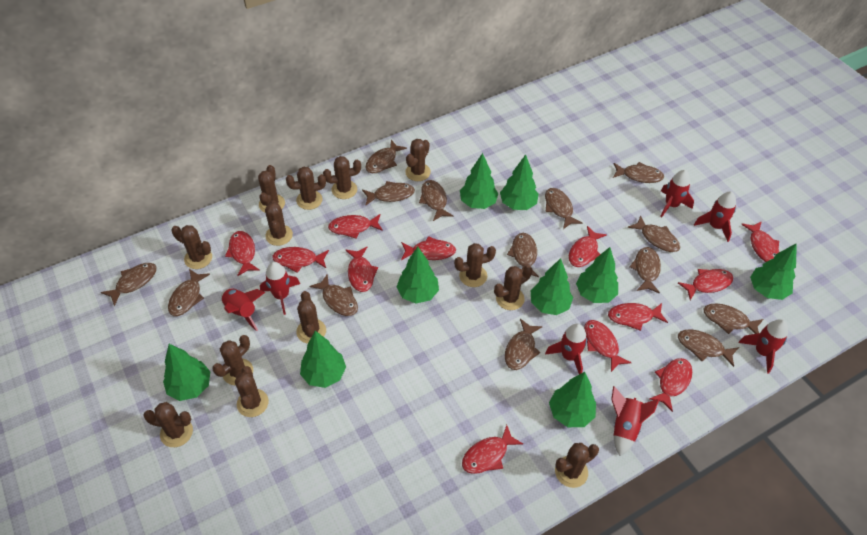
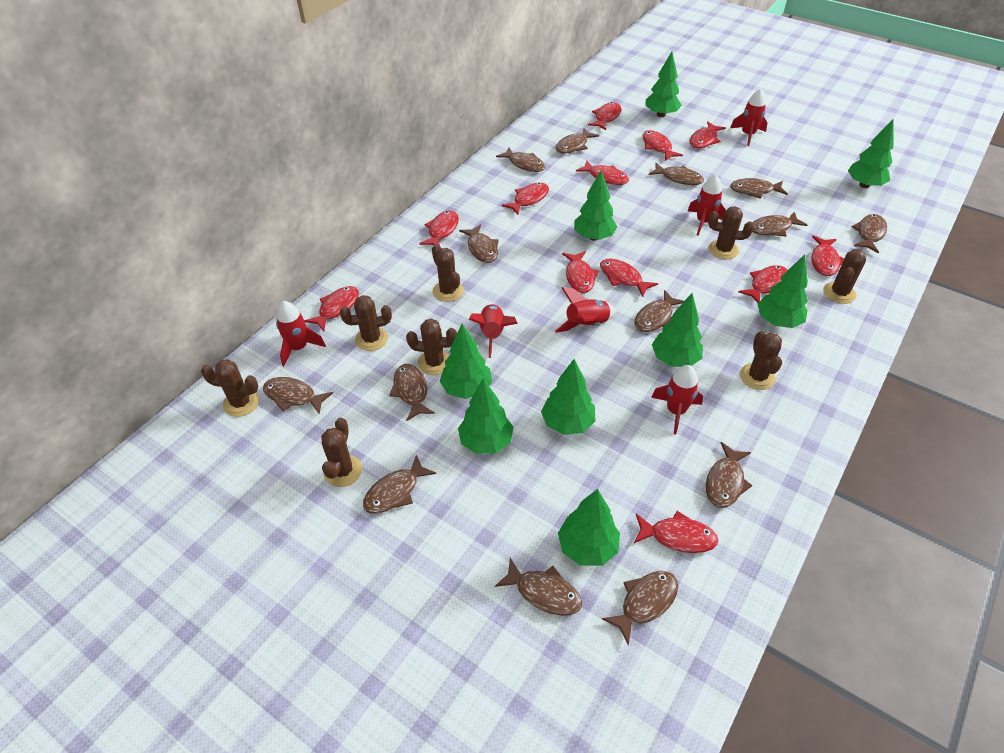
brown cactus: 13 -> 8
red rocket: 7 -> 6

